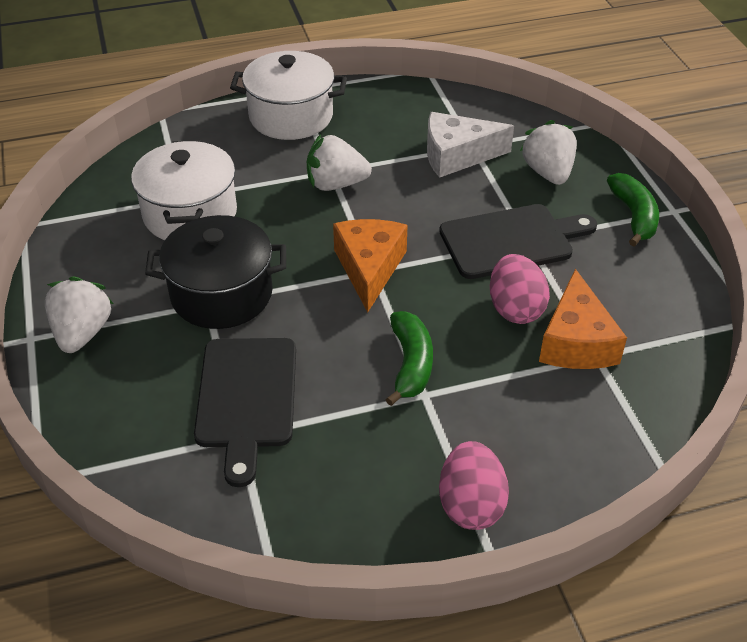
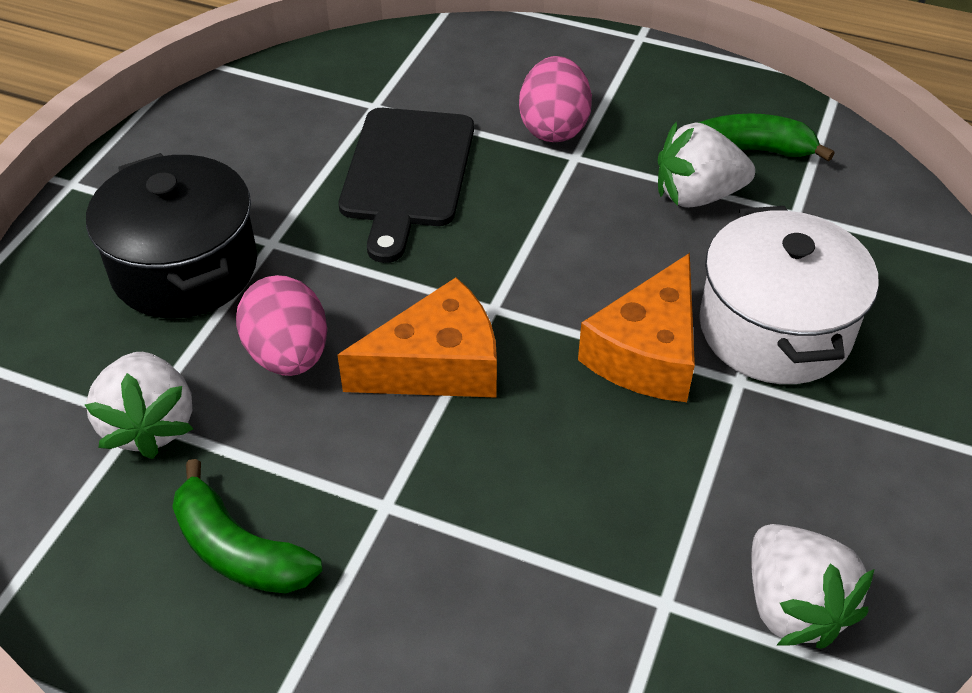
black cutting board: 2 -> 1
white cheese: 1 -> 0
white pot: 2 -> 1

